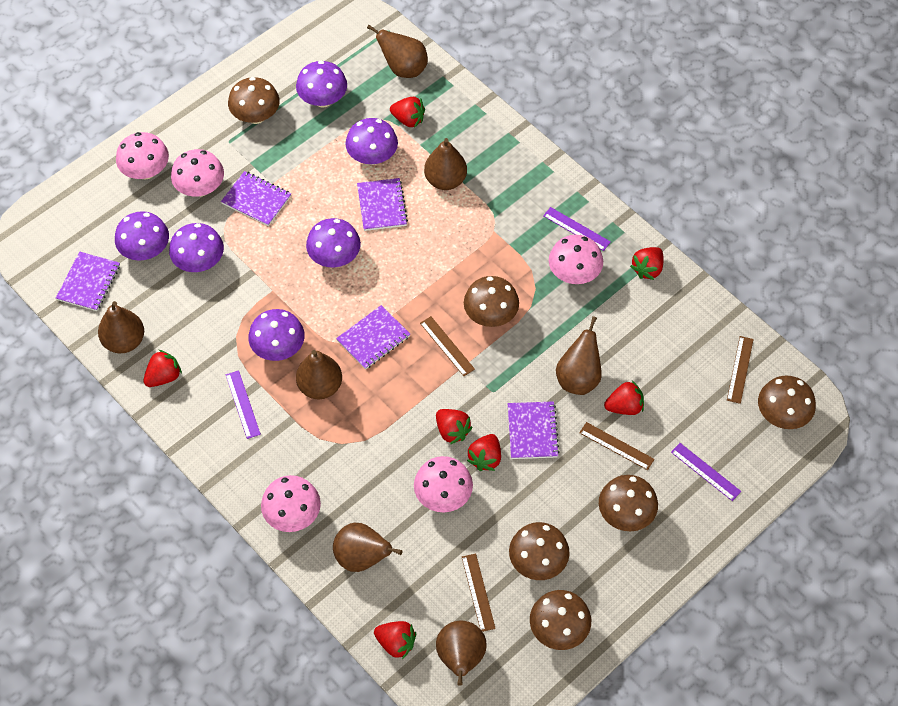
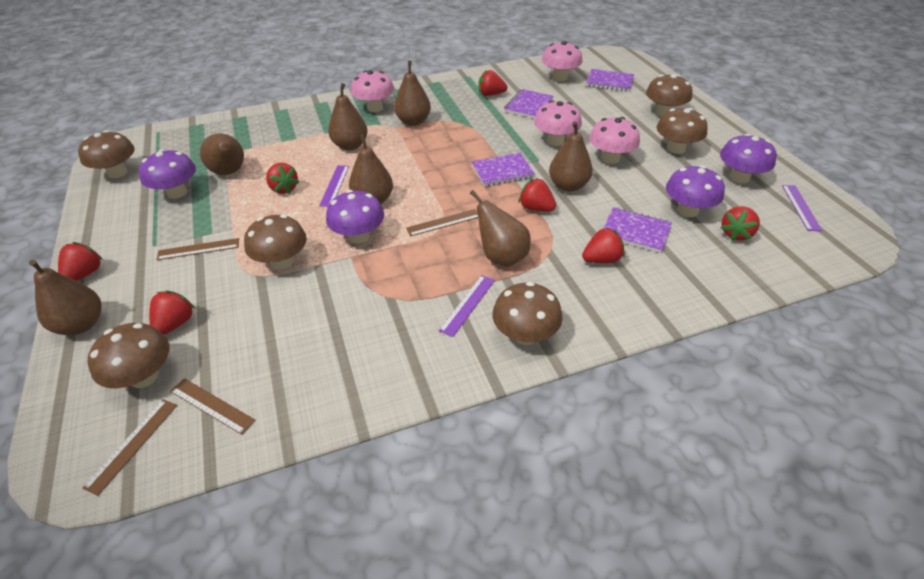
pink mushroom: 5 -> 4
purple mushroom: 6 -> 4
purple notebook: 5 -> 4

